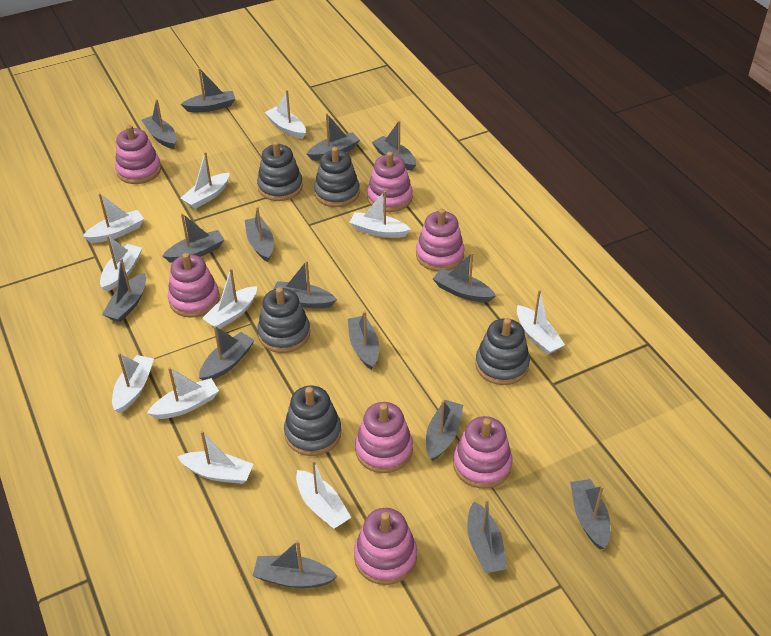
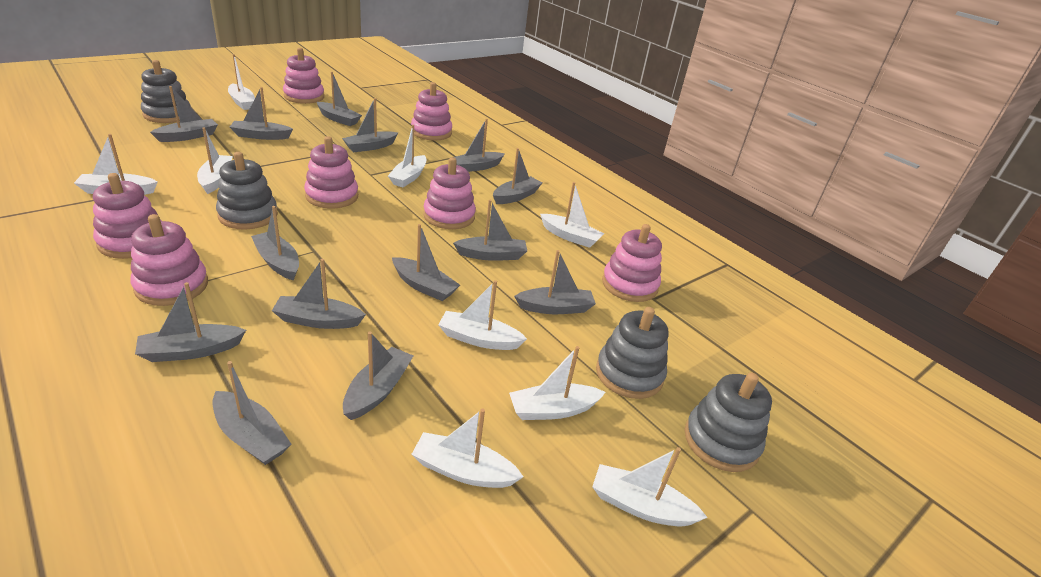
grey boat: 15 -> 14
grey stacking toy: 5 -> 4
white boat: 11 -> 9

